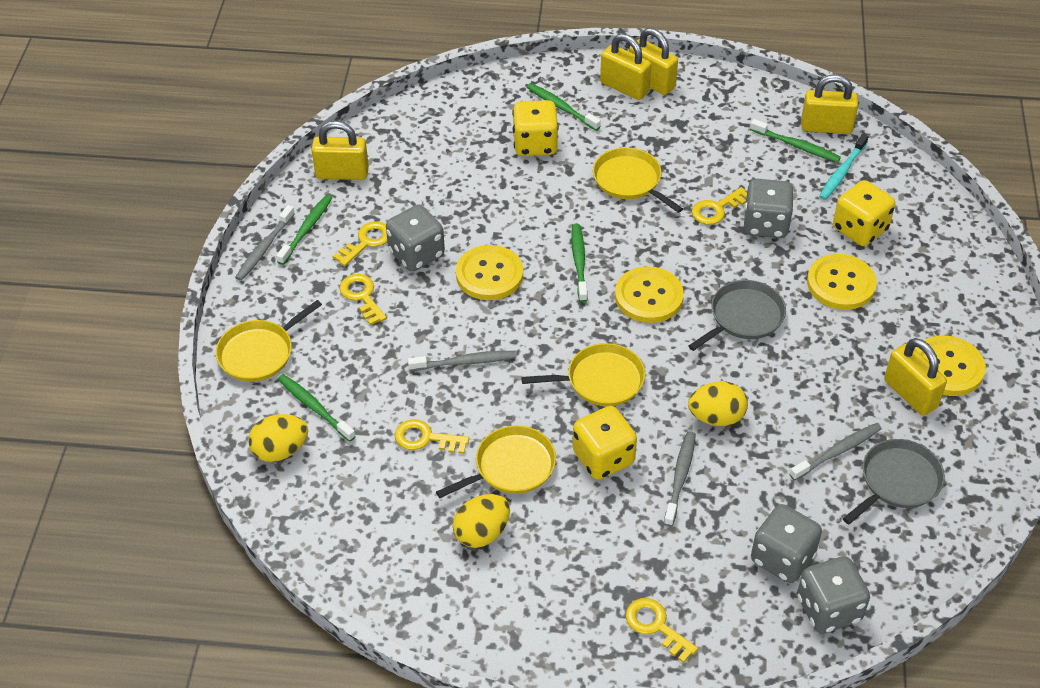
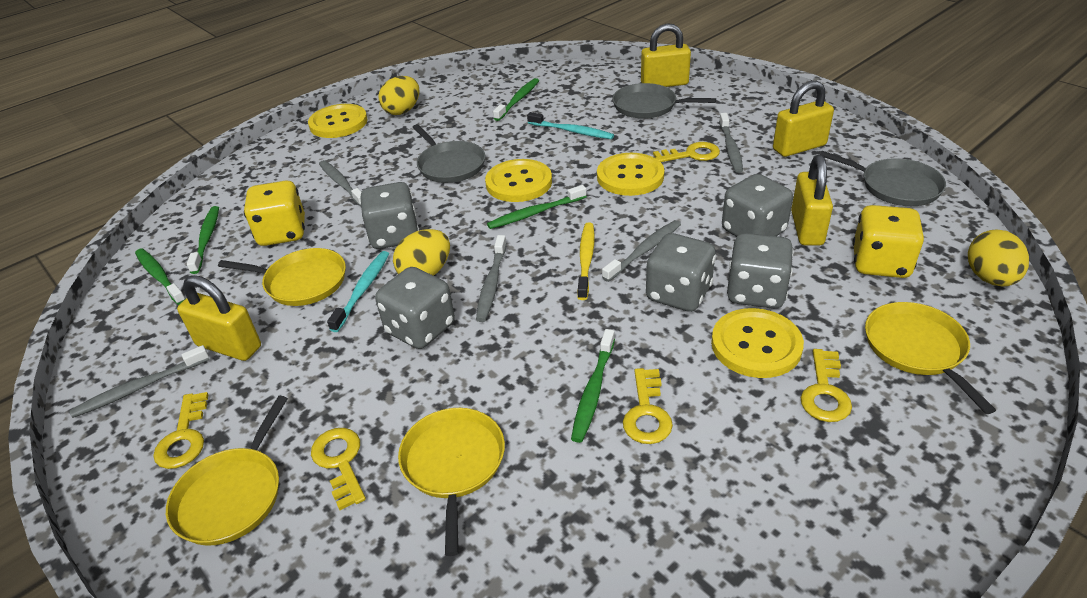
grey dice: 4 -> 5
grey pan: 2 -> 3
grey toothbrush: 4 -> 5
turquoise toothbrush: 1 -> 2
yellow dice: 3 -> 2
yellow padlock: 5 -> 4
yellow toothbrush: 0 -> 1

